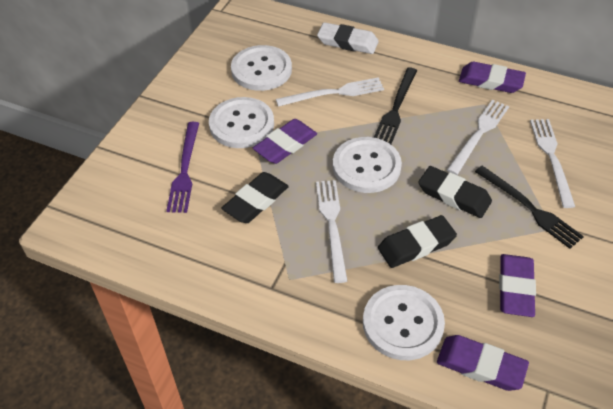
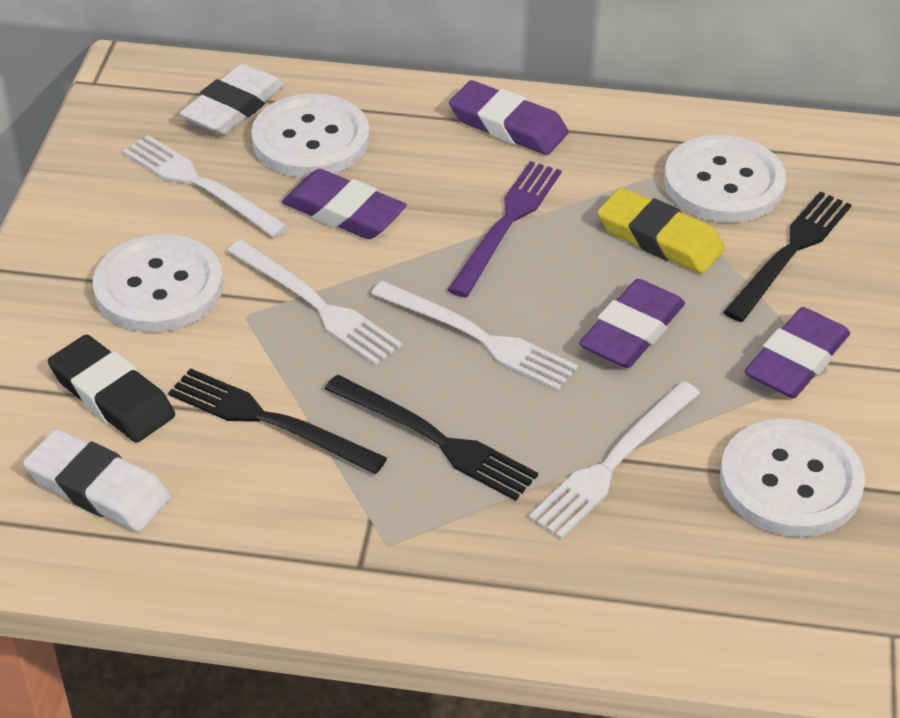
black eraser: 3 -> 1
black fork: 2 -> 3
white eraser: 1 -> 2
yellow eraser: 0 -> 1

